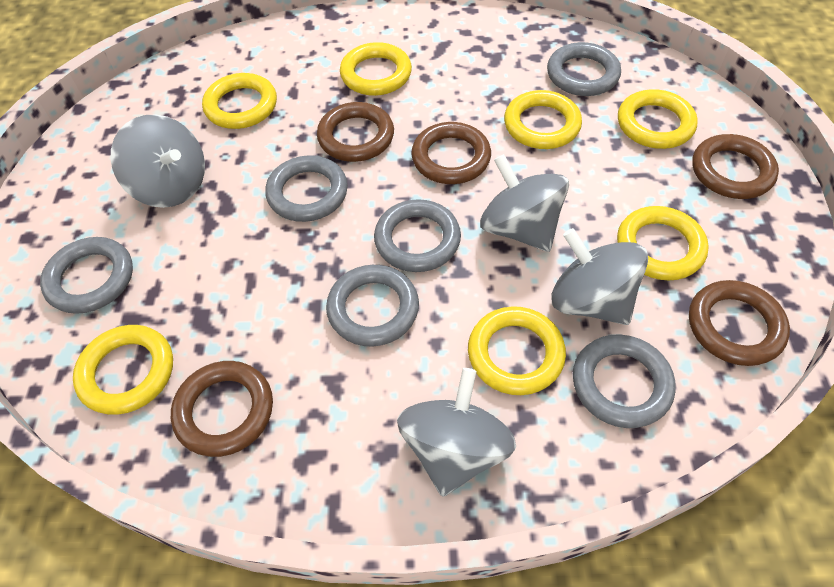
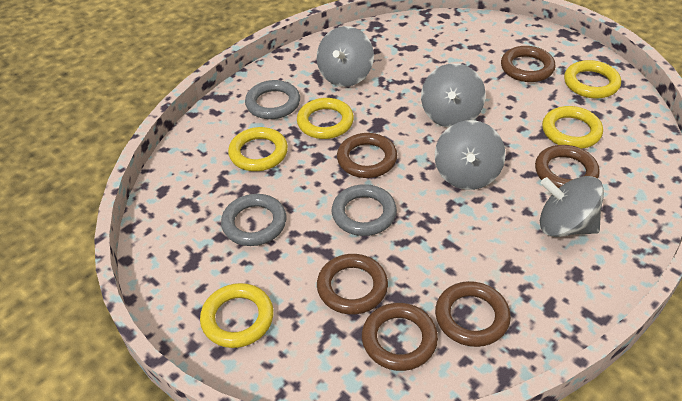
brown ring: 5 -> 6
grey ring: 6 -> 3
yellow ring: 7 -> 5

